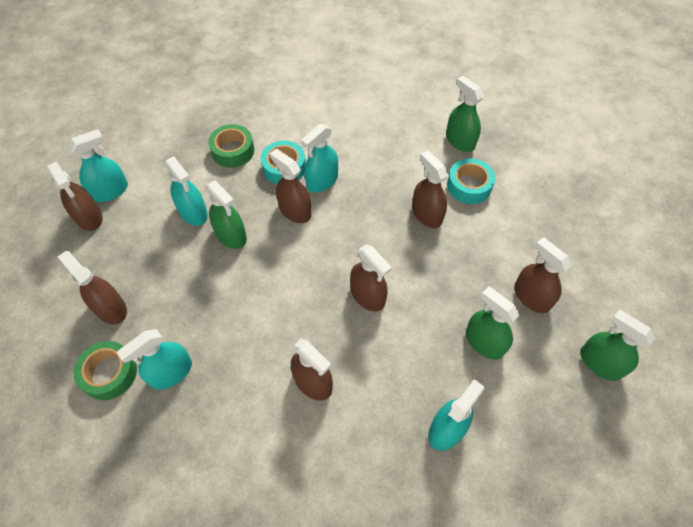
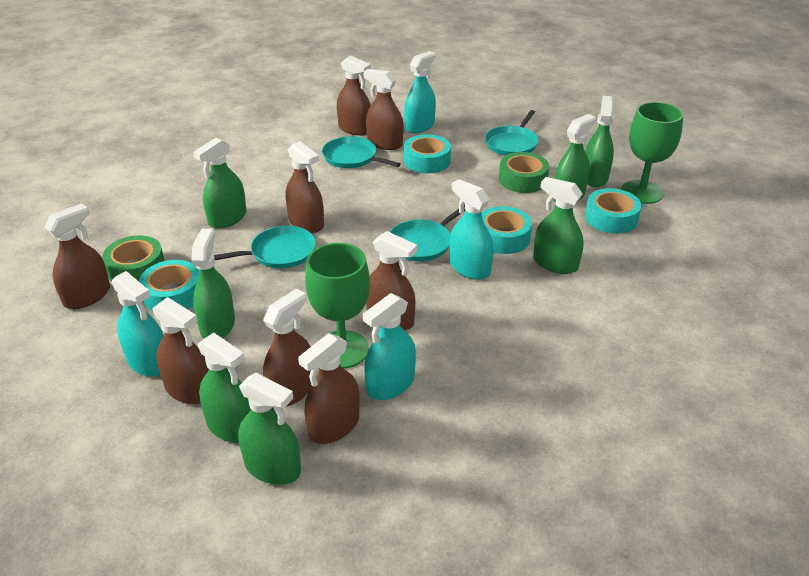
brown spray bottle: 7 -> 8
green goblet: 0 -> 2
green spray bottle: 4 -> 7
turquoise pan: 0 -> 4
turquoise spray bottle: 5 -> 4
turquoise tape: 2 -> 4

